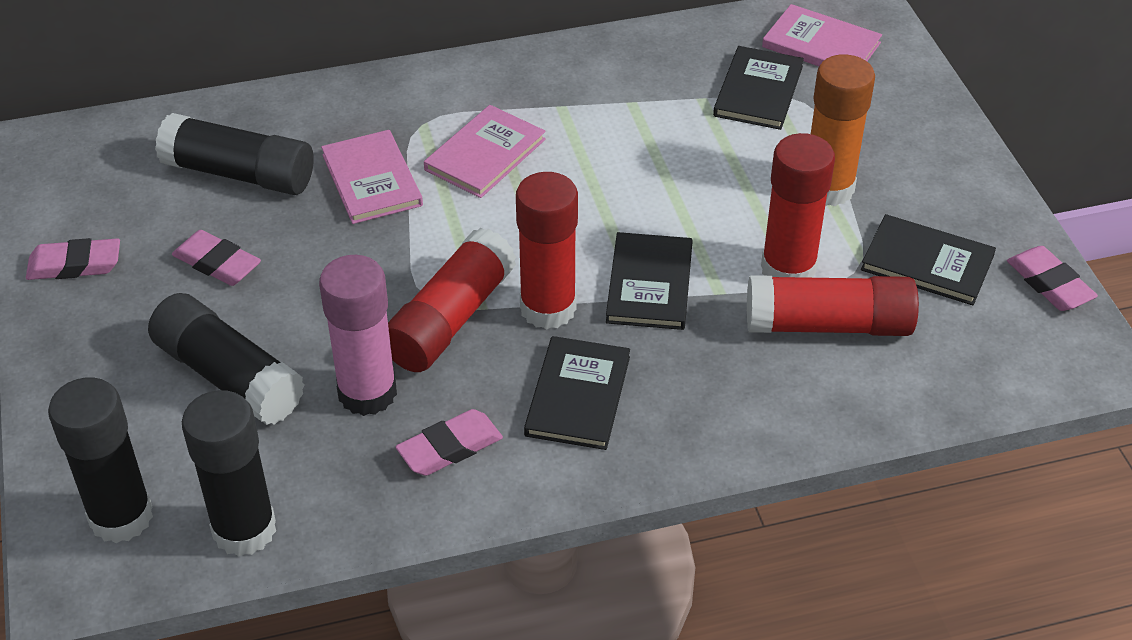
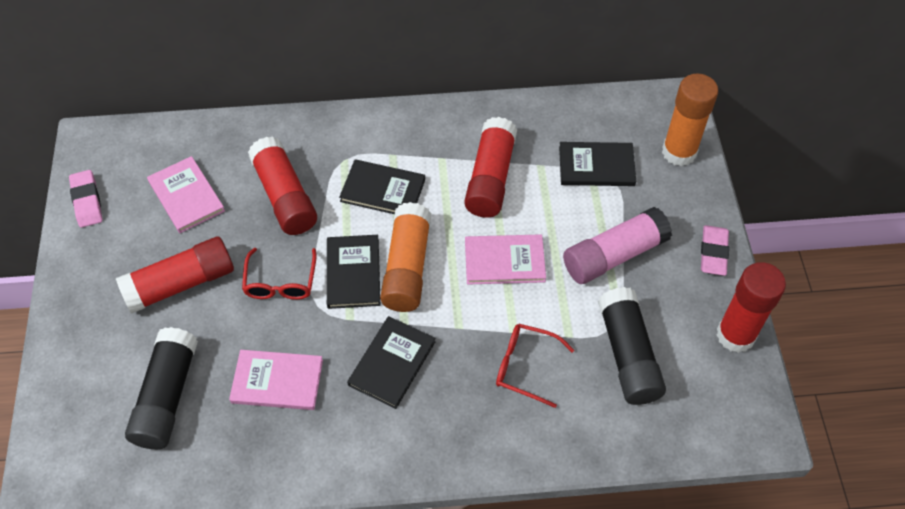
black glue stick: 4 -> 2
orange glue stick: 1 -> 2
pink eraser: 4 -> 2
red glasses: 0 -> 2

